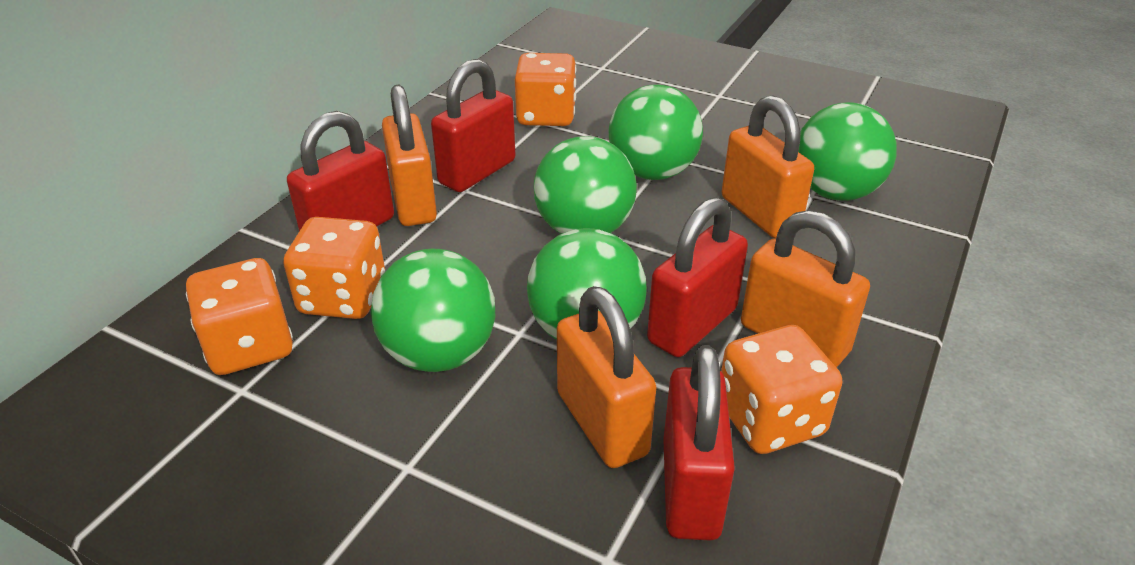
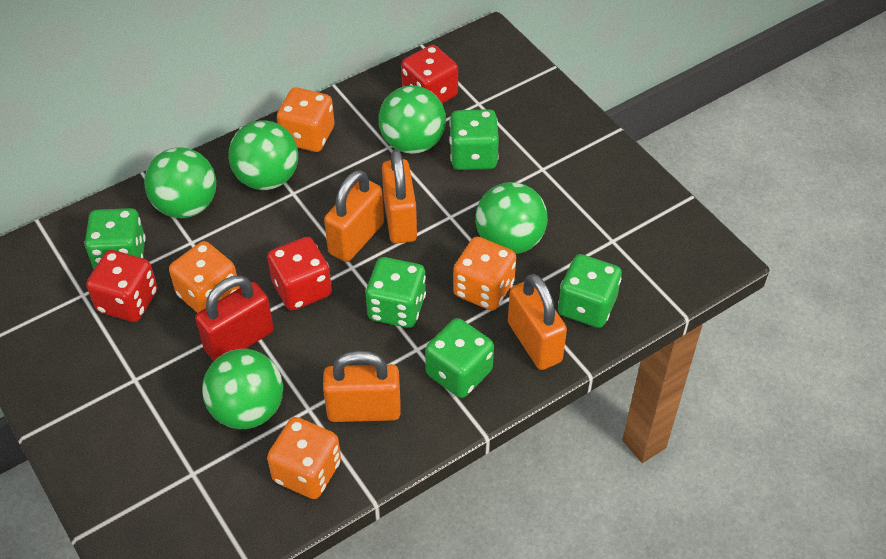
green dice: 0 -> 5
red dice: 0 -> 3
red padlock: 4 -> 1

